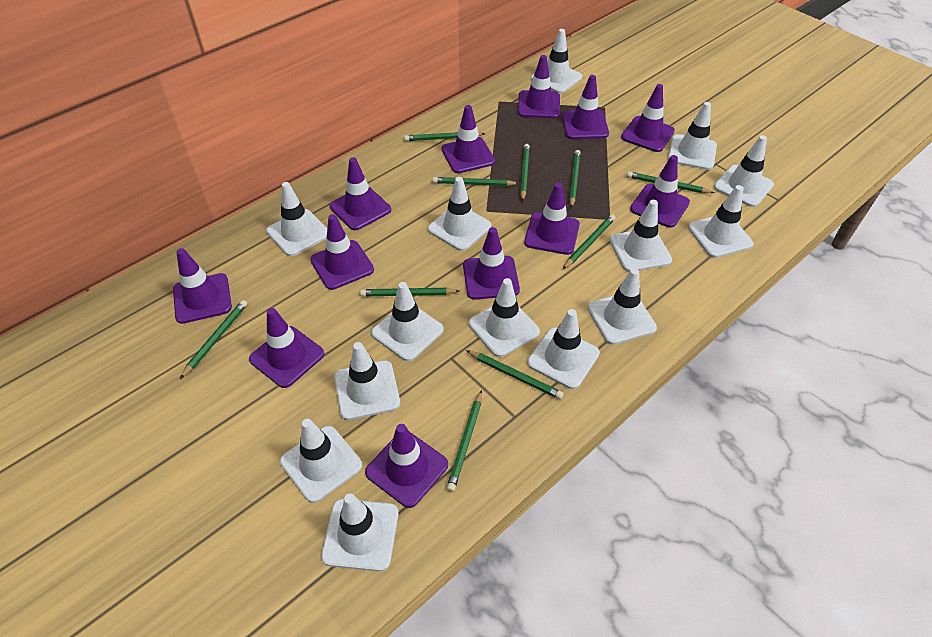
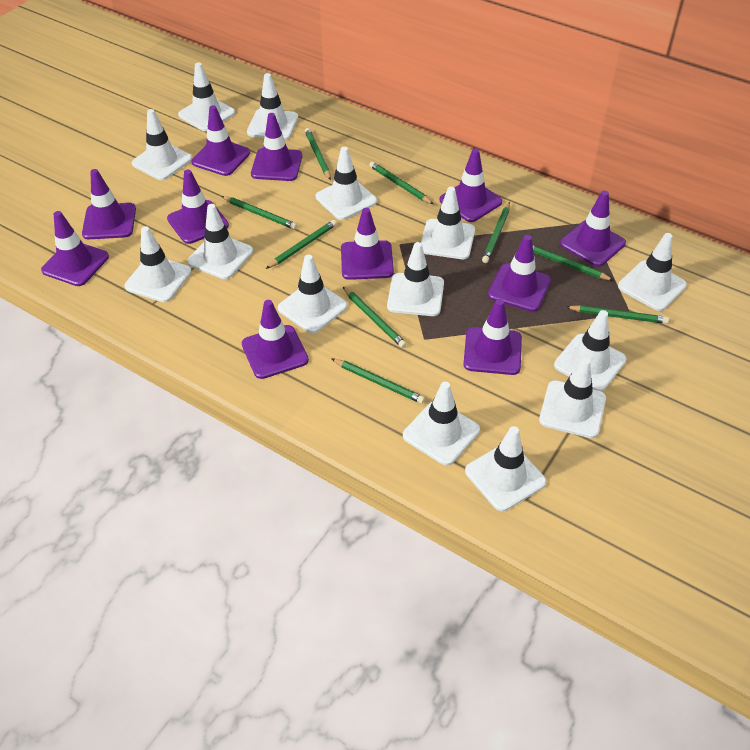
green pencil: 10 -> 9
purple traffic cone: 12 -> 11

